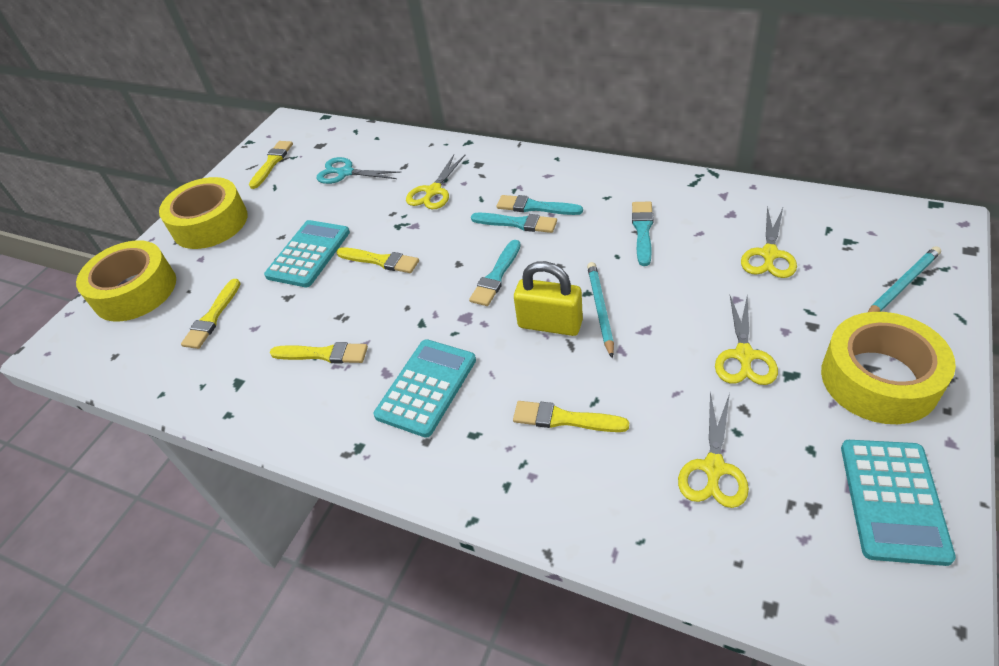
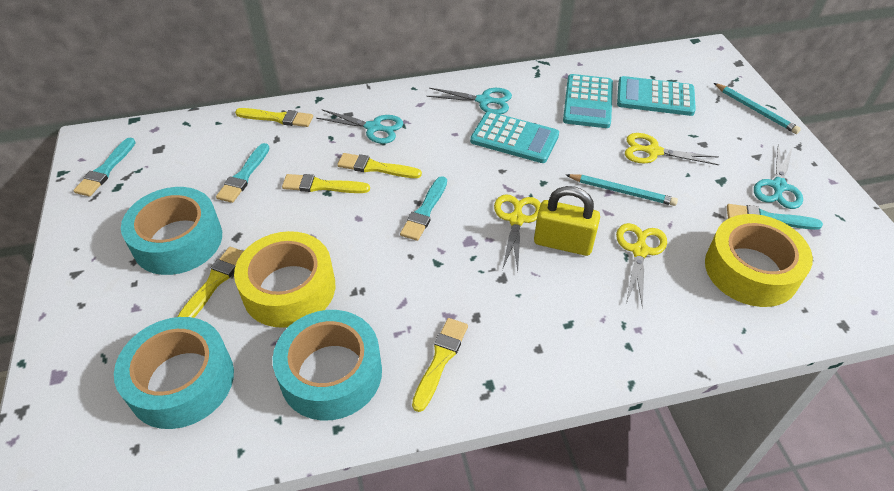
turquoise scissors: 1 -> 3
turquoise tape: 0 -> 3
yellow scissors: 4 -> 3
yellow tape: 3 -> 2

